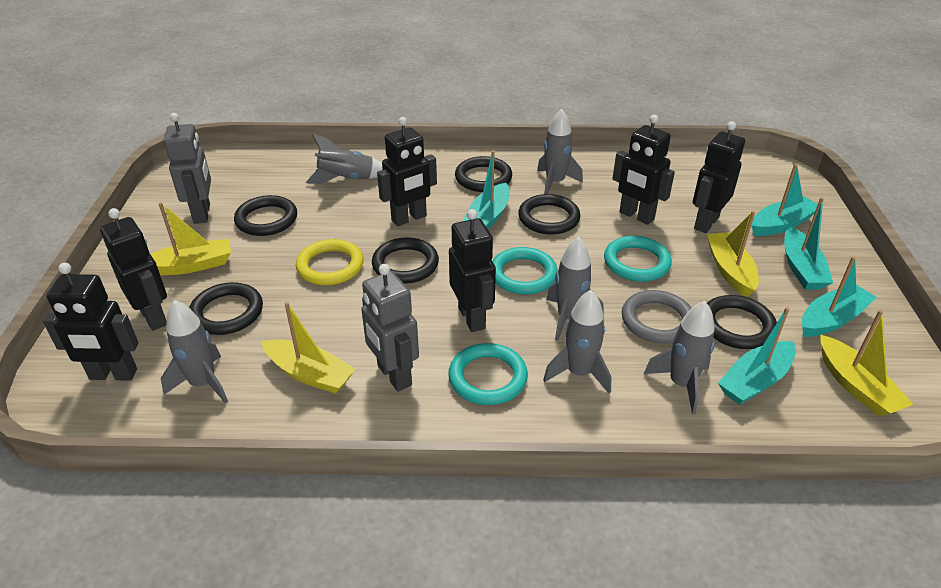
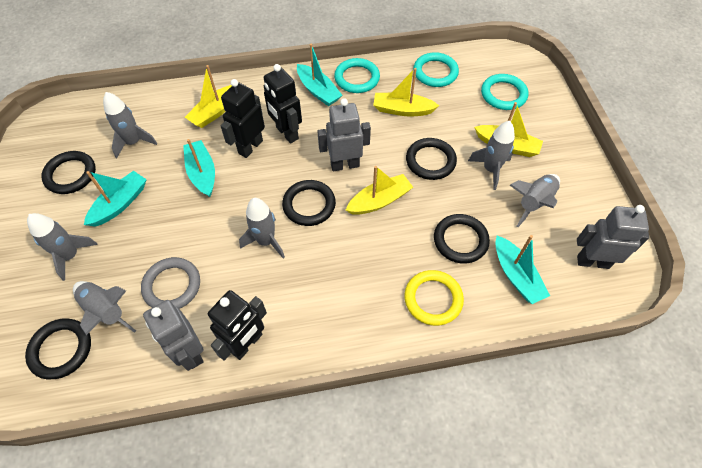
black ring: 6 -> 5
black robot: 6 -> 3
grey robot: 2 -> 3
turquoise boat: 5 -> 4

